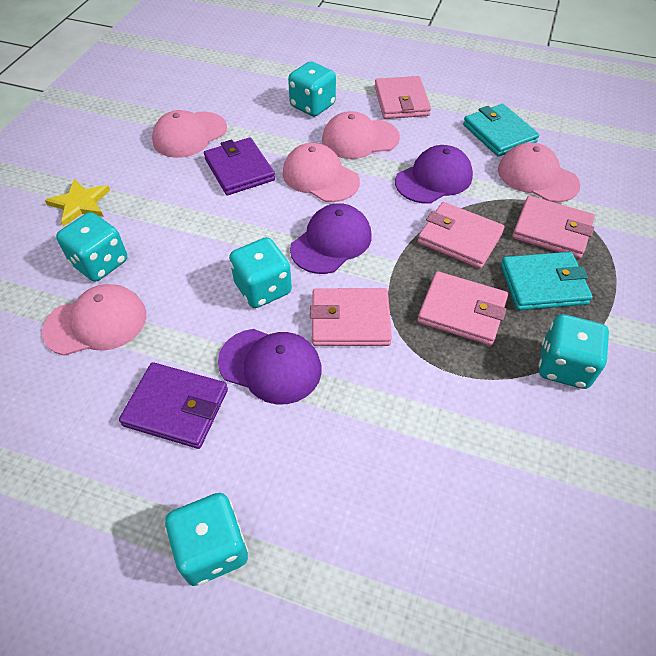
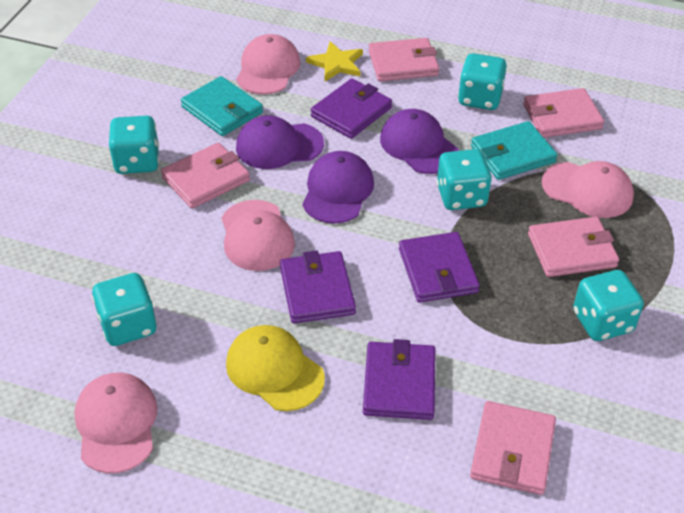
pink cap: 5 -> 4
purple wallet: 2 -> 4
yellow cap: 0 -> 1

